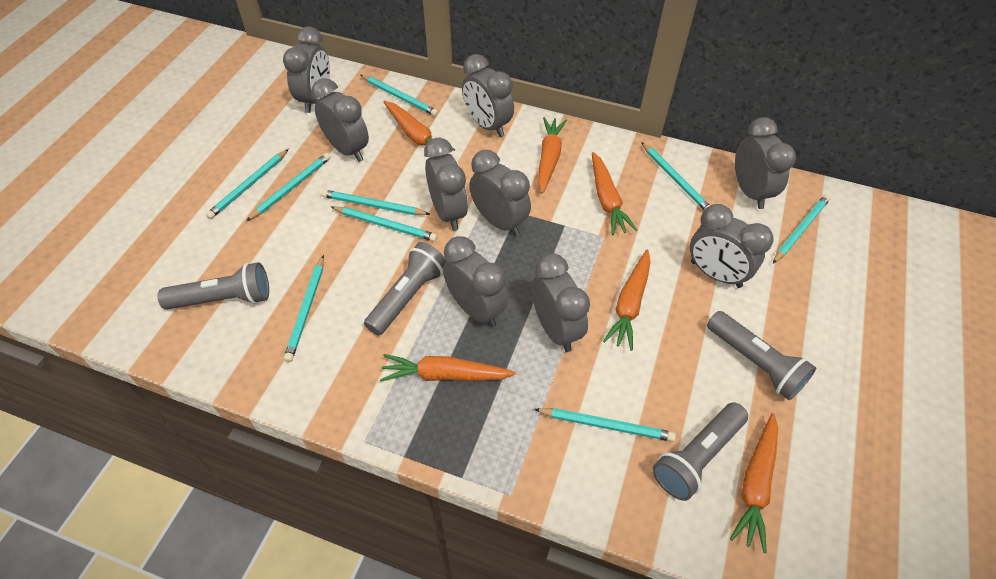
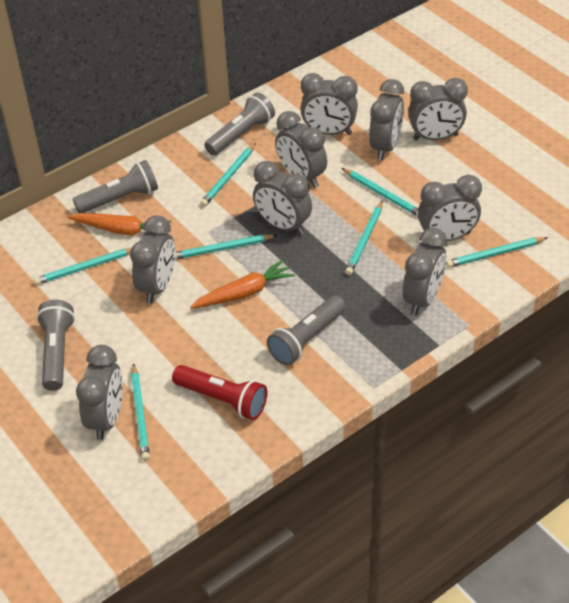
orange carrot: 6 -> 2
red flashlight: 0 -> 1
turquoise pencil: 9 -> 7

